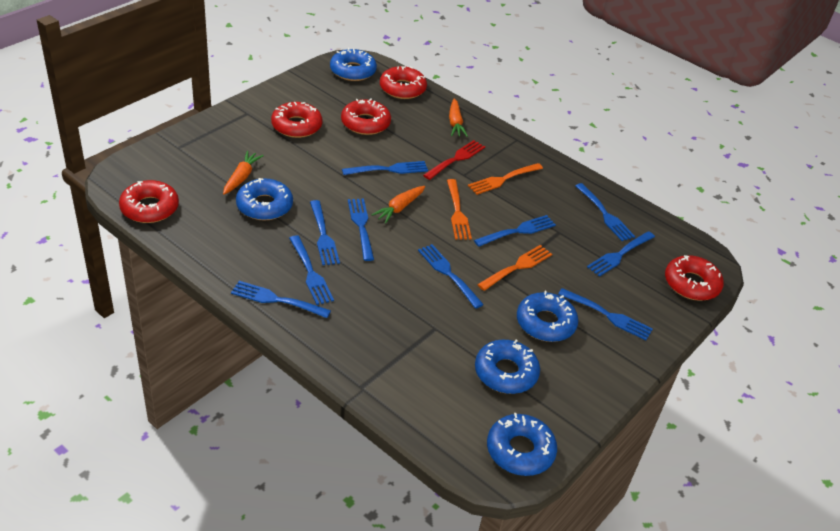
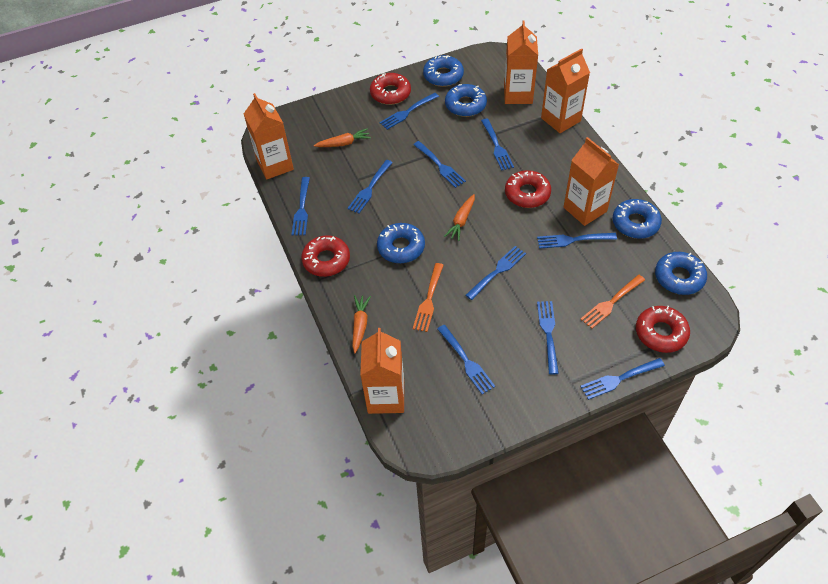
orange carton: 0 -> 5
orange fork: 3 -> 2
red donut: 5 -> 4
red fork: 1 -> 0

